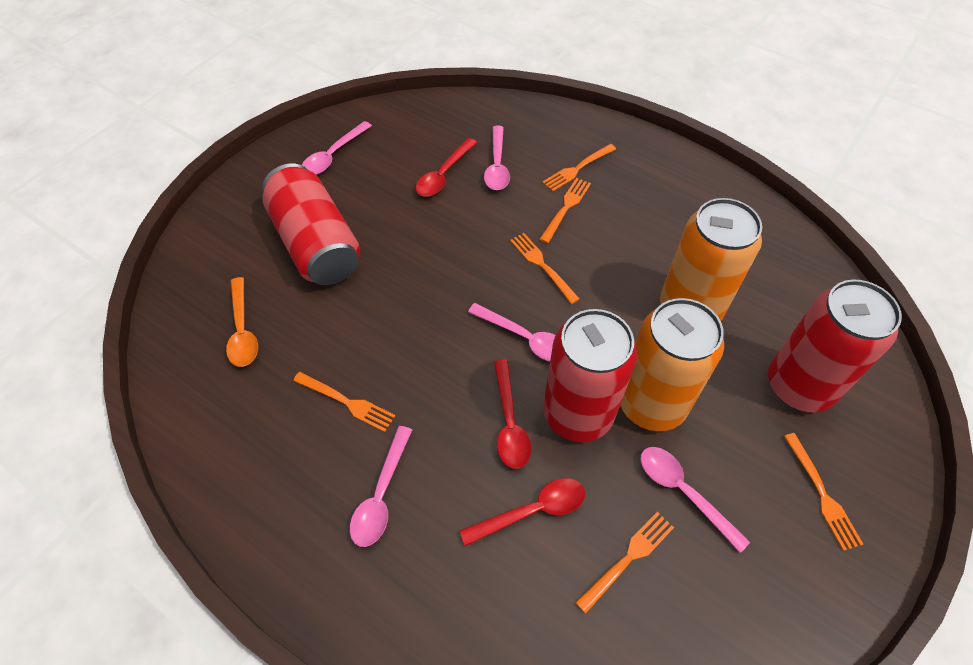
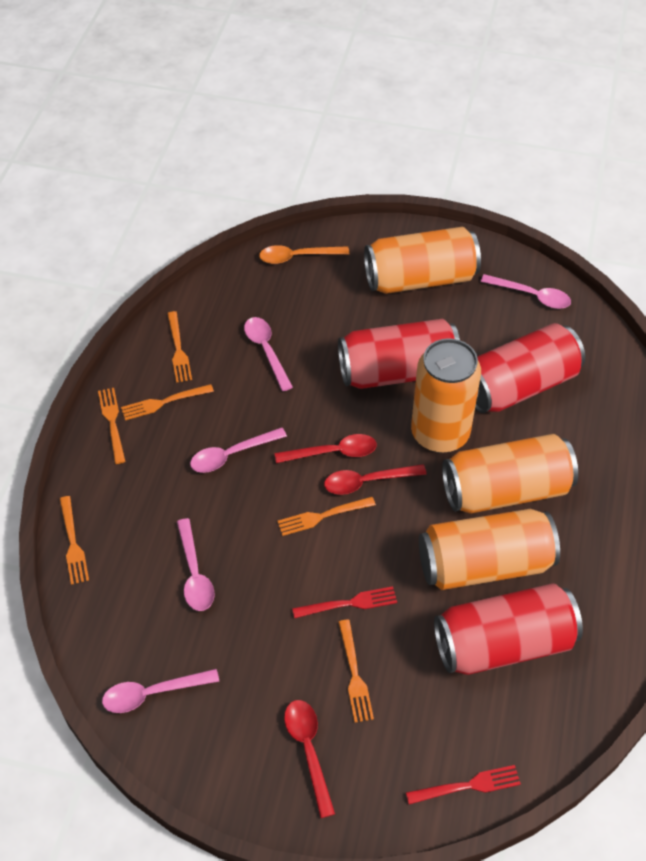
orange can: 2 -> 4
red fork: 0 -> 2

